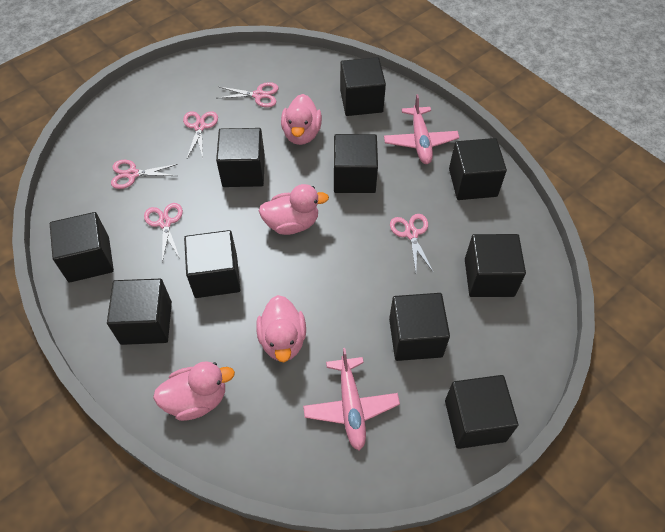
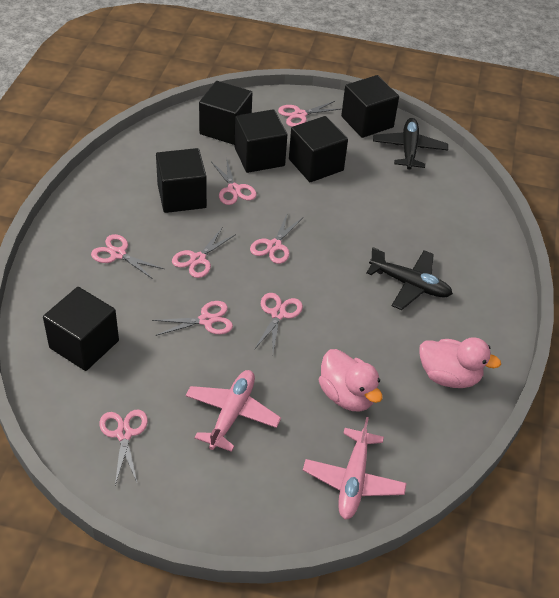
black cube: 10 -> 6
black plane: 0 -> 2
pink duck: 4 -> 2
pink scissors: 5 -> 8

